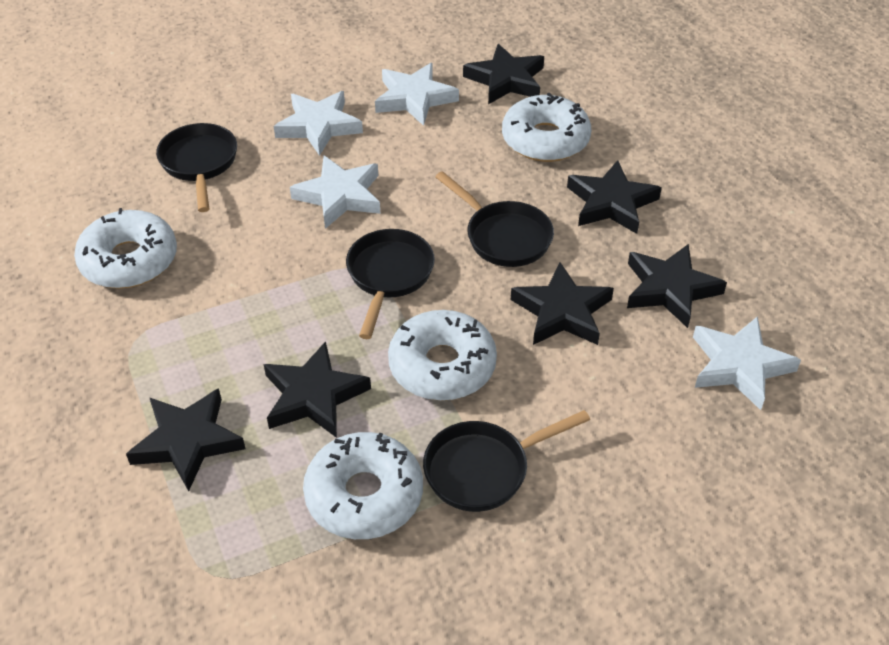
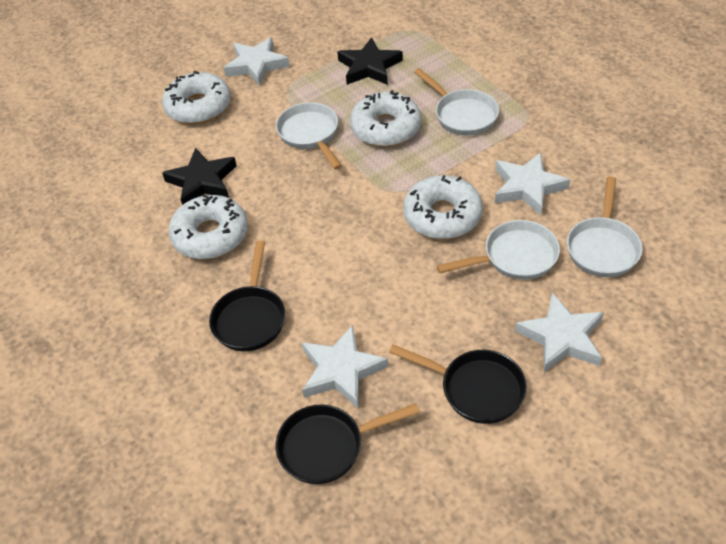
black pan: 4 -> 3
black star: 6 -> 2
white pan: 0 -> 4

